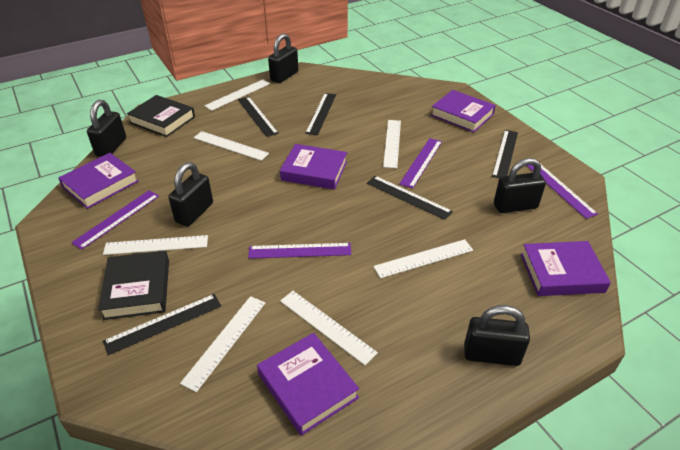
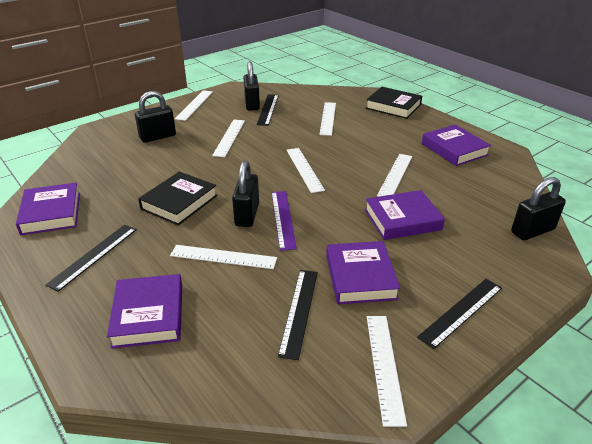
black padlock: 5 -> 4
black ruler: 5 -> 4
purple ruler: 4 -> 1

